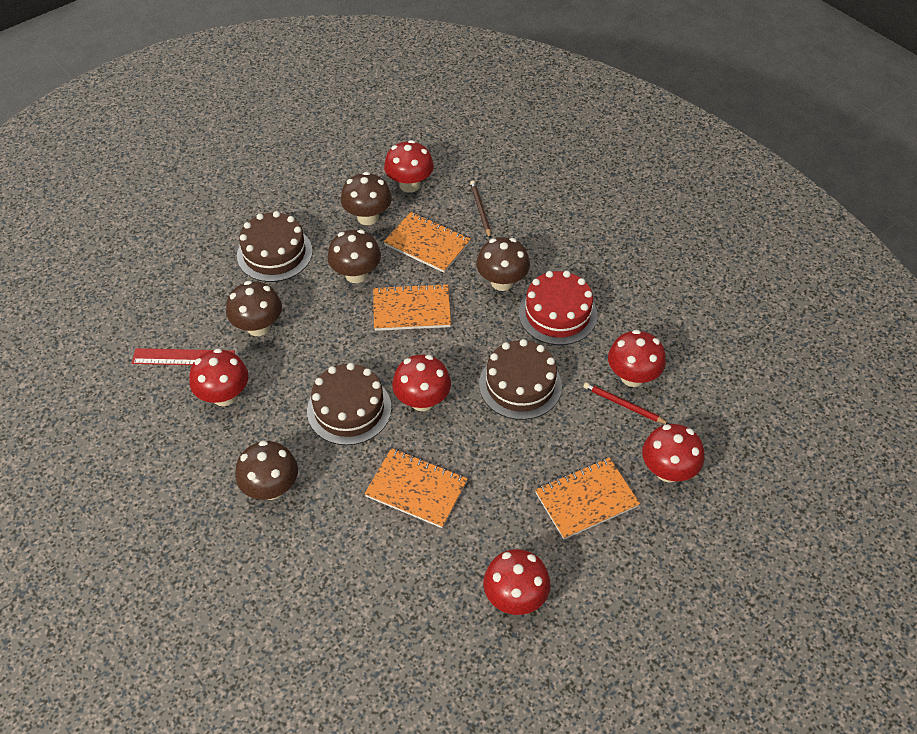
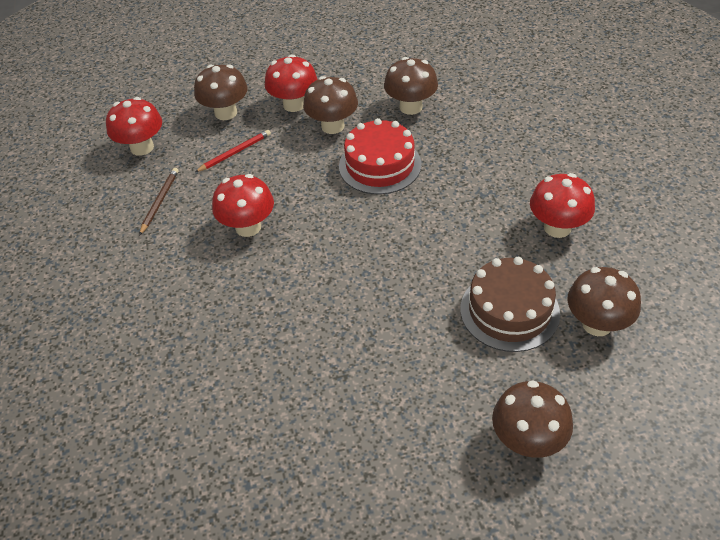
brown cake: 3 -> 1
orange notebook: 4 -> 0
red mushroom: 6 -> 4
red ruler: 1 -> 0

